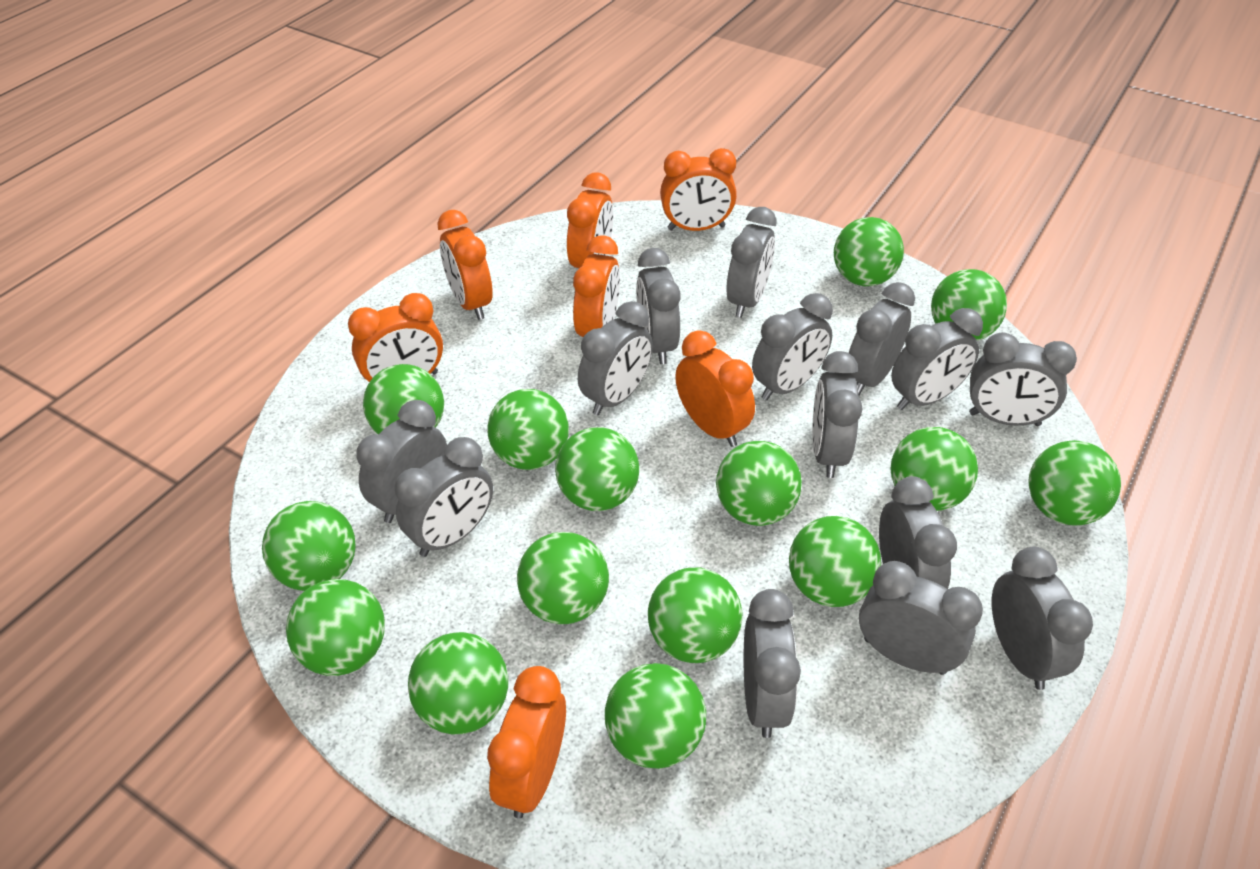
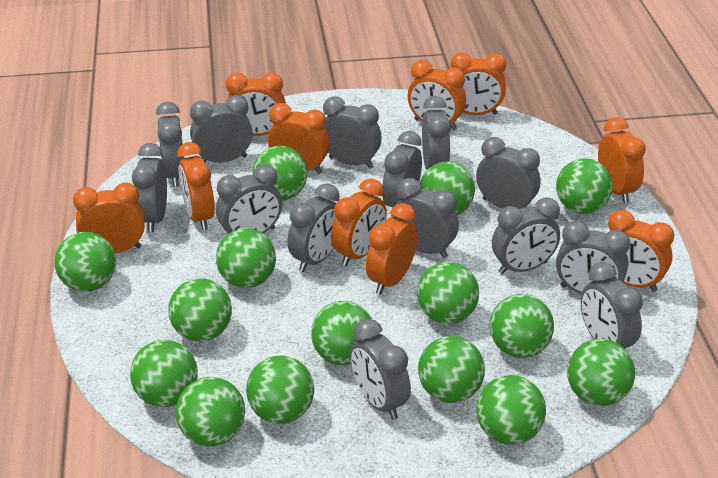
orange clock: 7 -> 10

